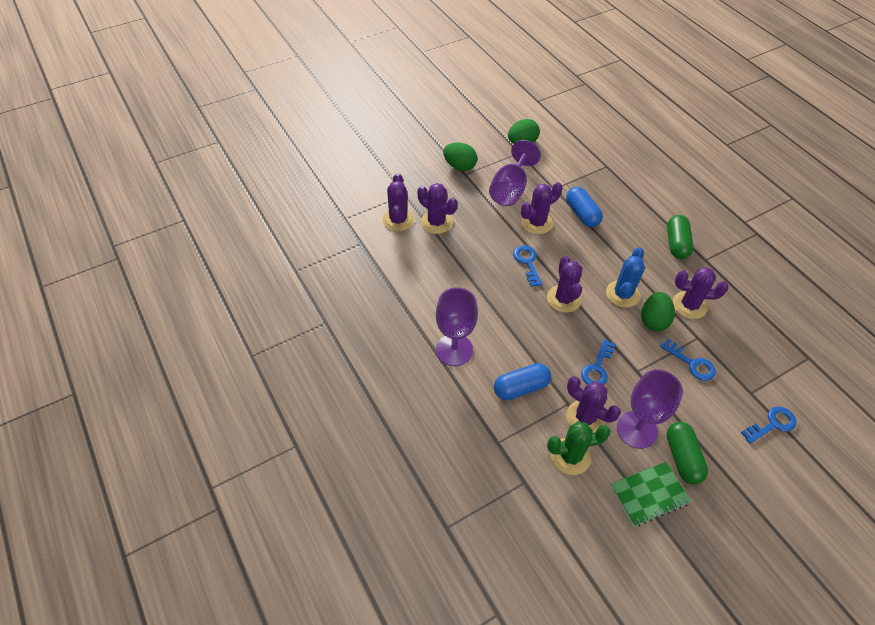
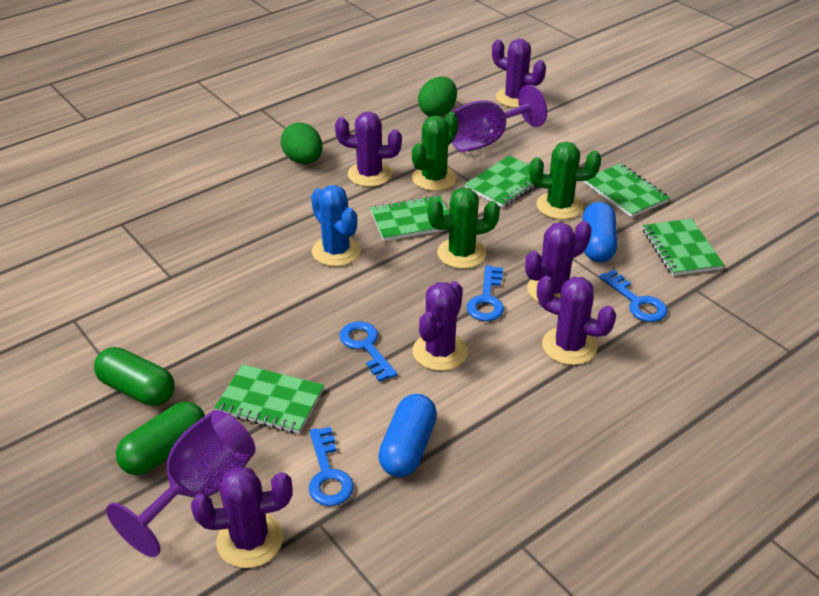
green cactus: 1 -> 3
green egg: 3 -> 2
green notebook: 1 -> 5
purple goblet: 3 -> 2

